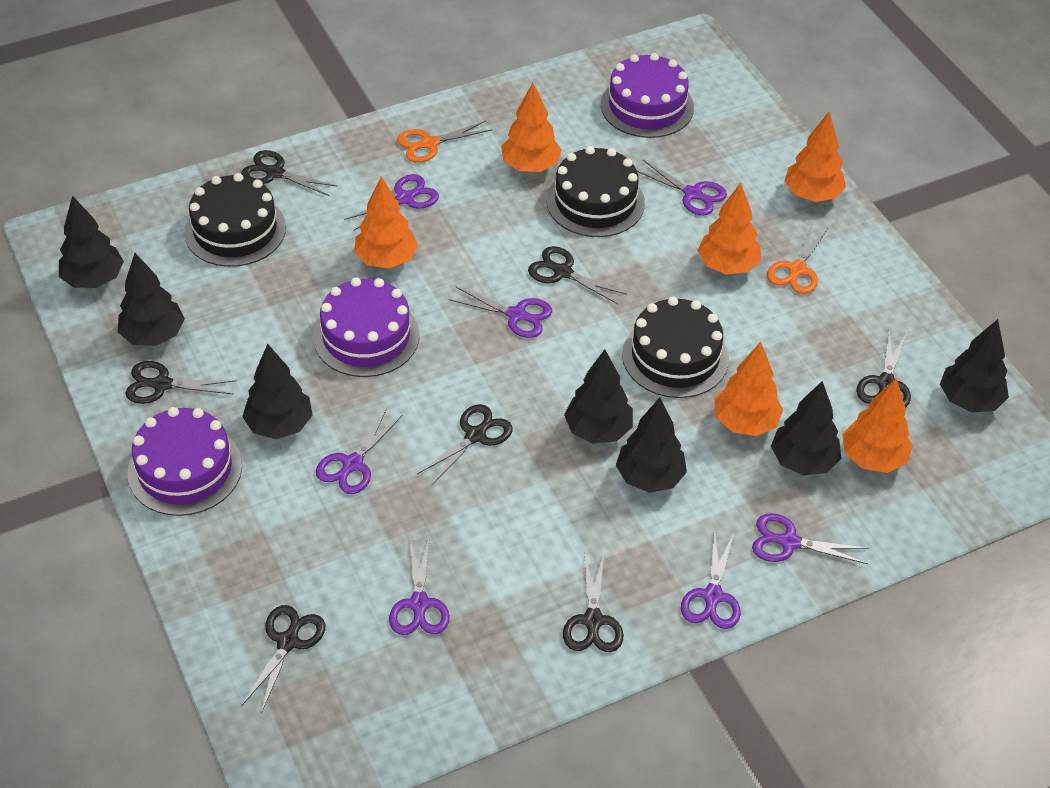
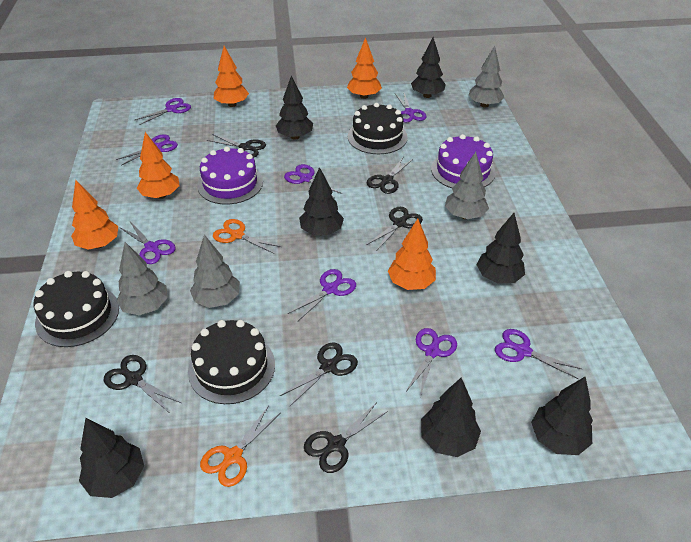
black scissors: 7 -> 6
grey tree: 0 -> 4
orange tree: 6 -> 5
purple cake: 3 -> 2
purple scissors: 7 -> 8

